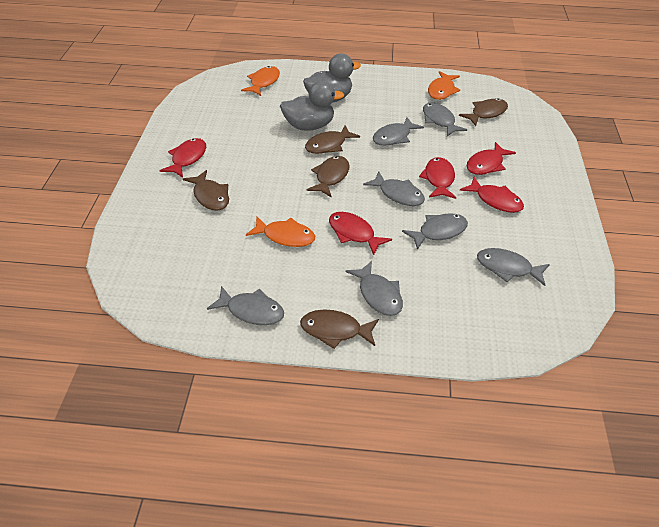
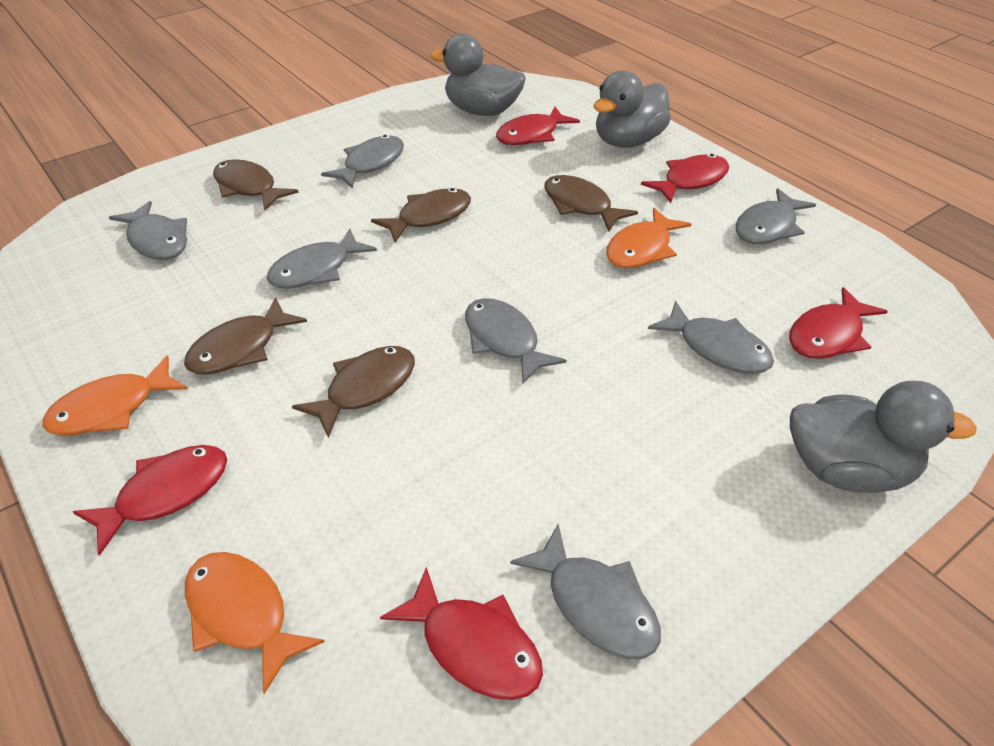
grey duck: 2 -> 3

